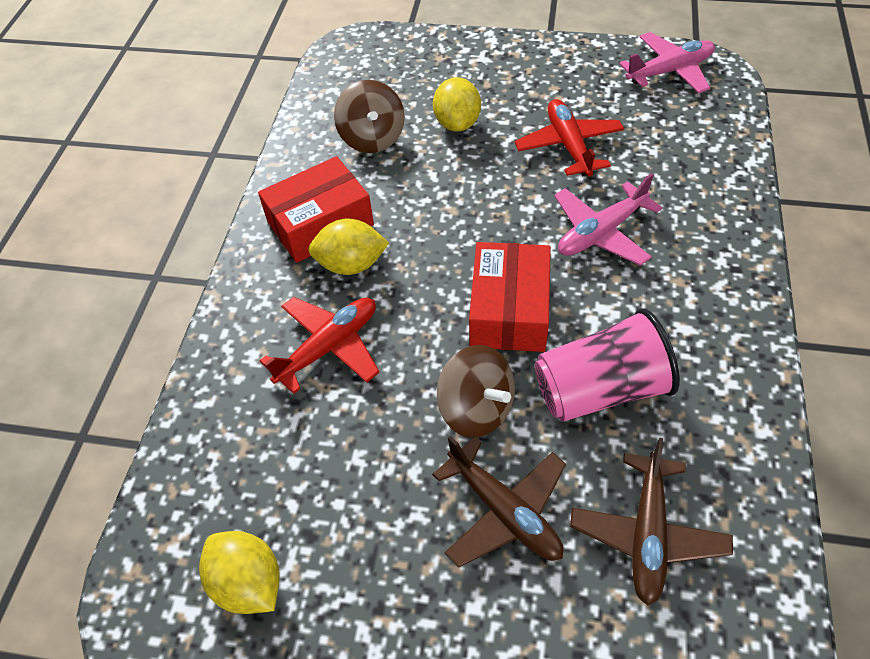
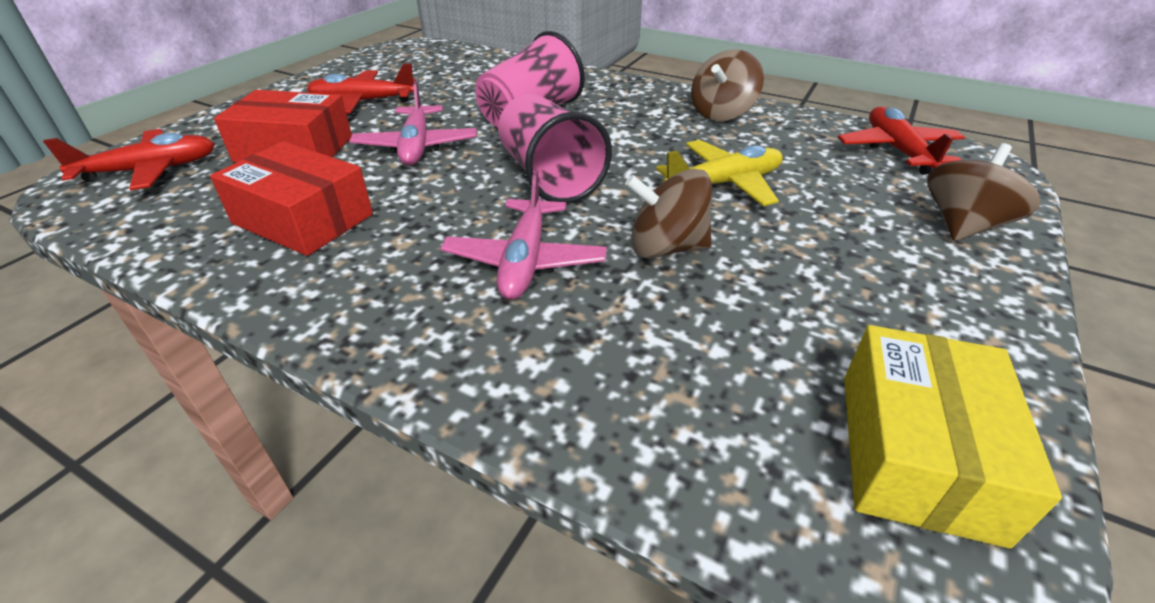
brown plane: 2 -> 0
brown spinning top: 2 -> 3
pink cup: 1 -> 2
red plane: 2 -> 3
yellow box: 0 -> 1
yellow lemon: 3 -> 0
yellow plane: 0 -> 1

